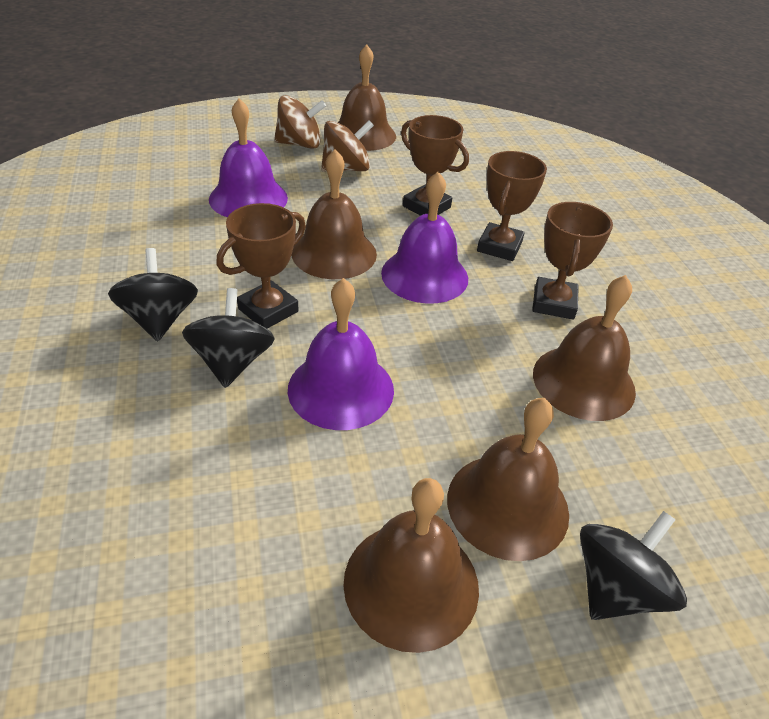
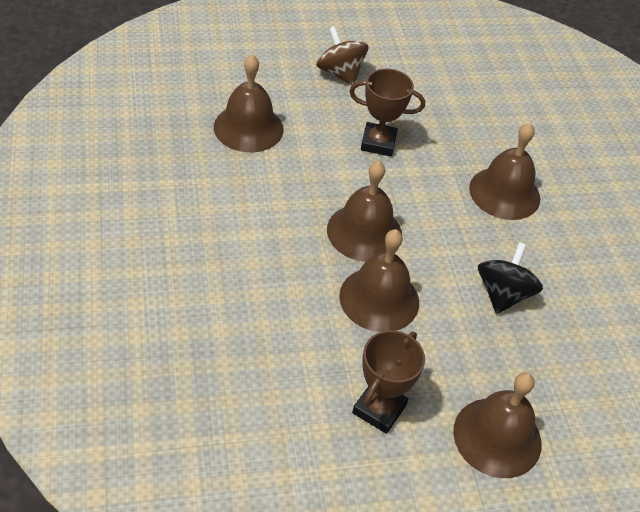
black spinning top: 3 -> 1
brown spinning top: 2 -> 1
brown trophy: 4 -> 2
purple bell: 3 -> 0

